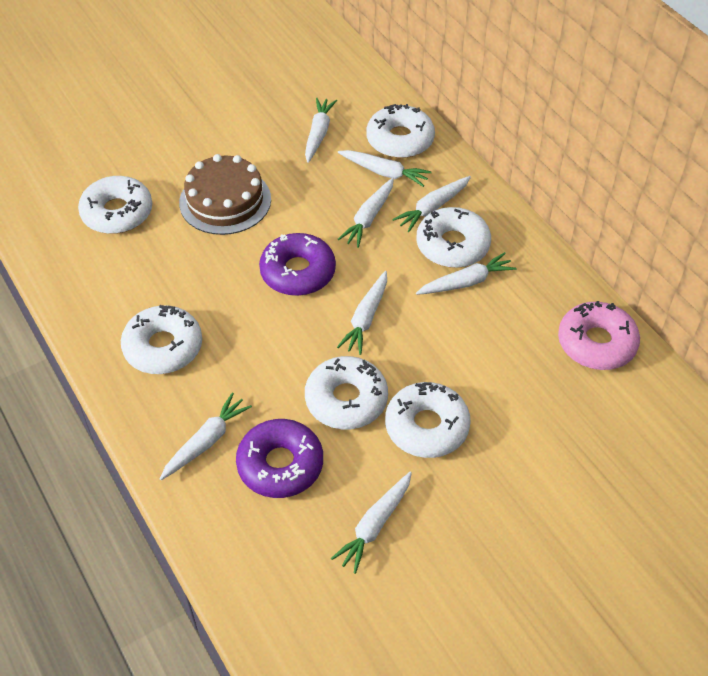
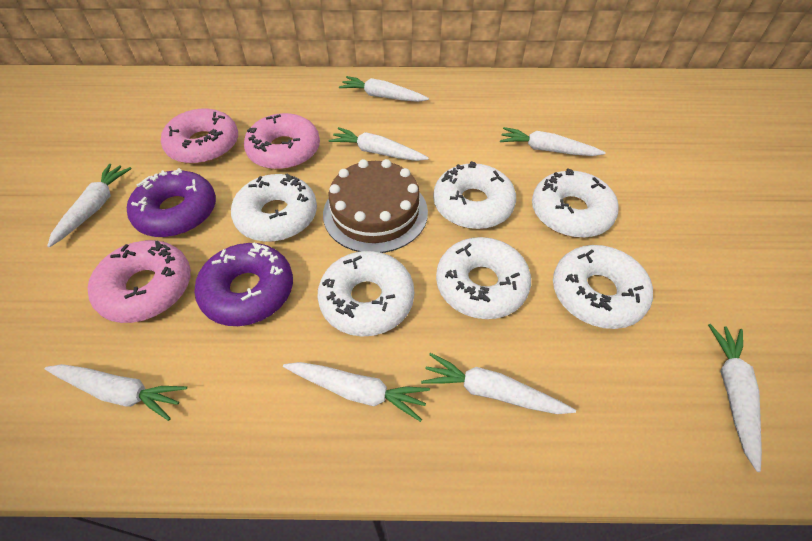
pink donut: 1 -> 3

